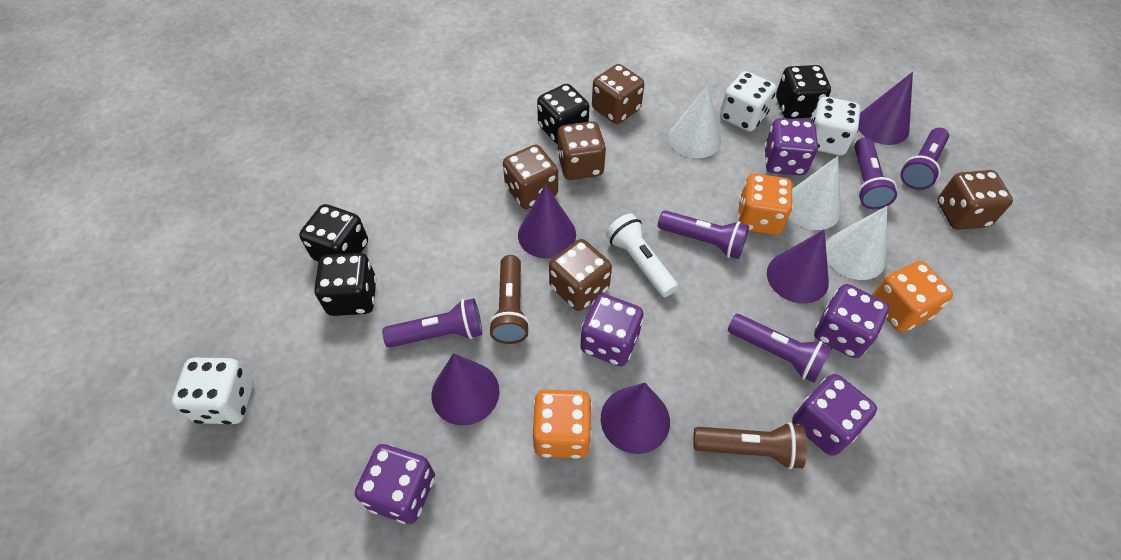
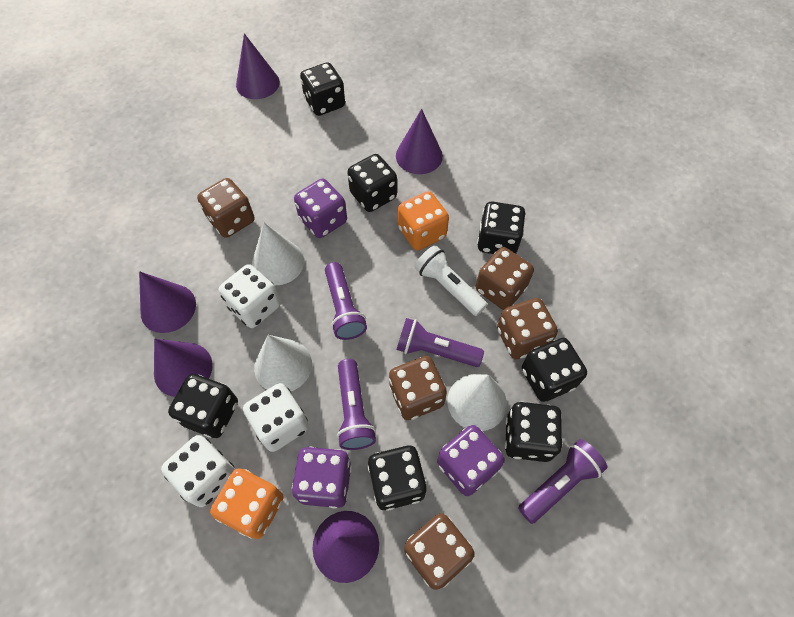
black dice: 4 -> 7
brown flashlight: 2 -> 0
orange dice: 3 -> 2
purple dice: 5 -> 3
purple flashlight: 5 -> 4

